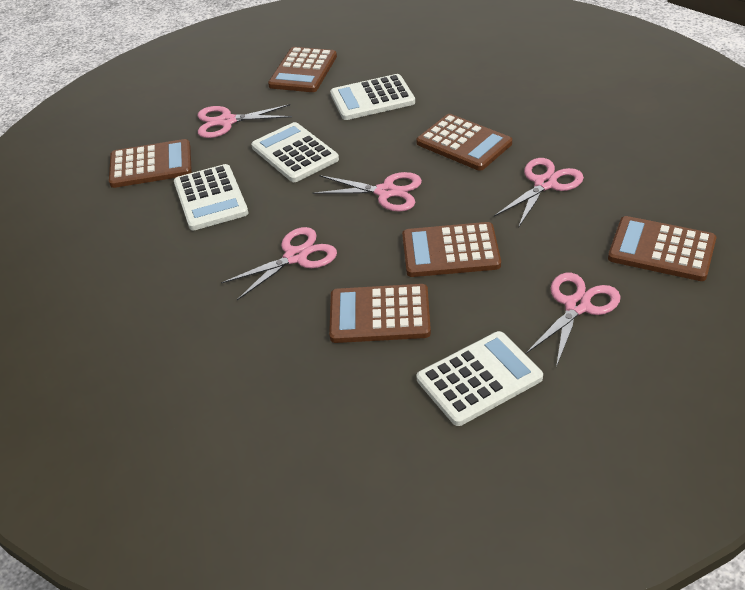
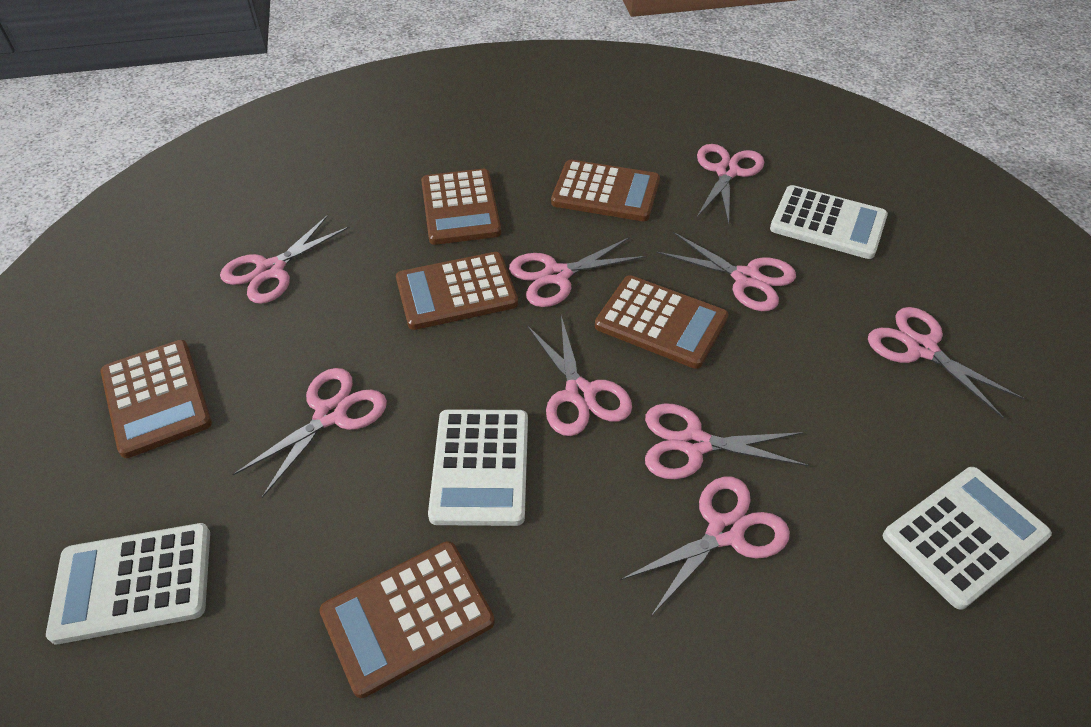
pink scissors: 5 -> 9

